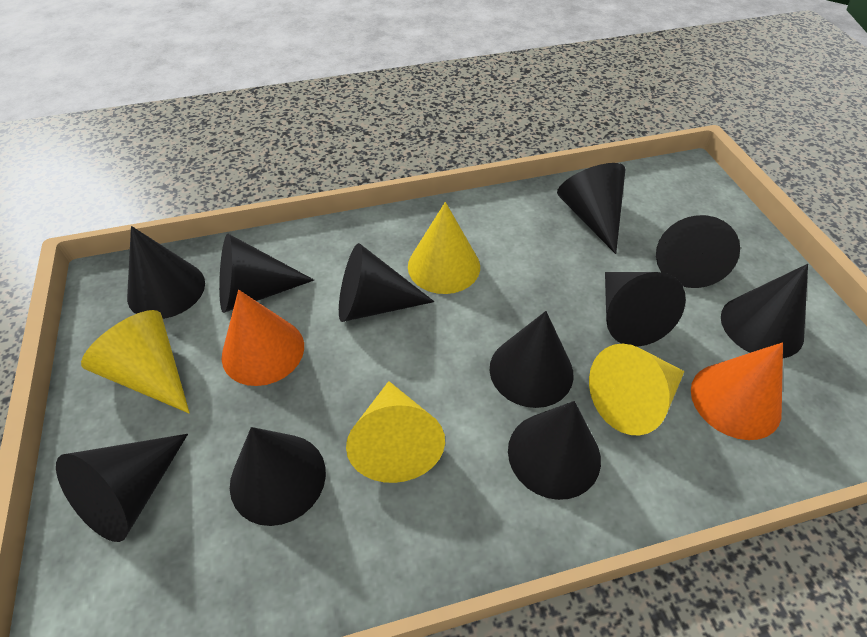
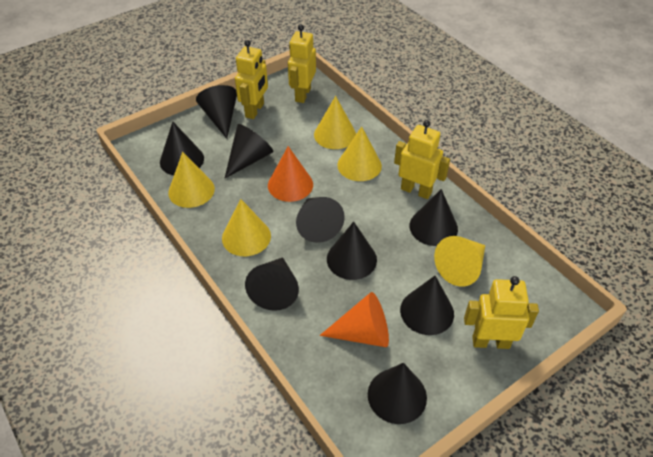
black cone: 11 -> 9
yellow cone: 4 -> 5
yellow robot: 0 -> 4

